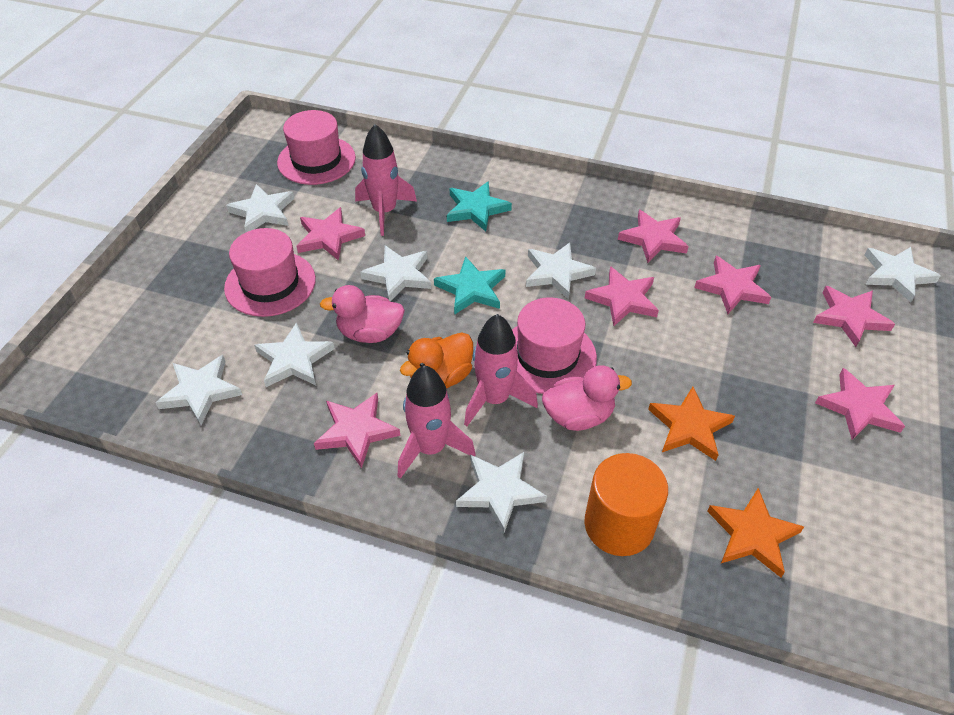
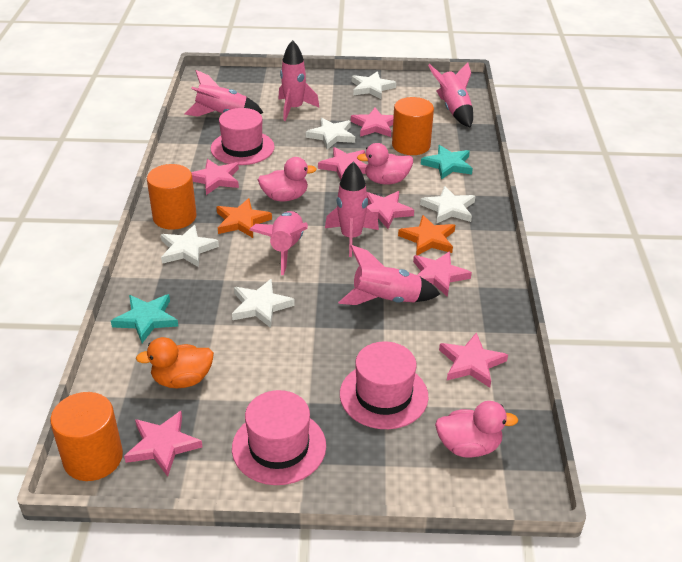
orange cylinder: 1 -> 3
pink duck: 2 -> 3
pink rocket: 3 -> 6
white star: 7 -> 5

